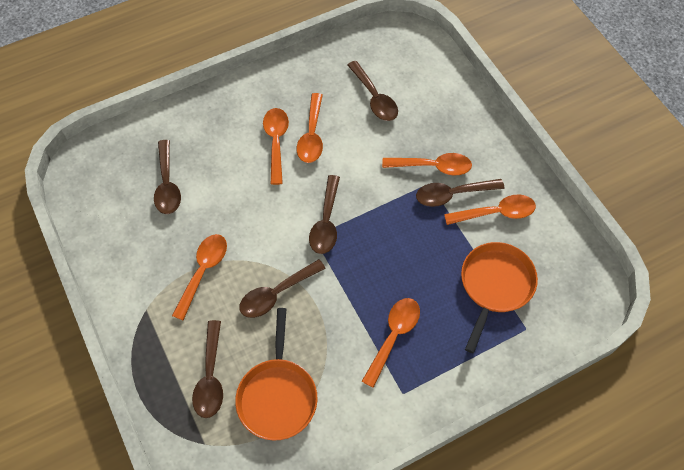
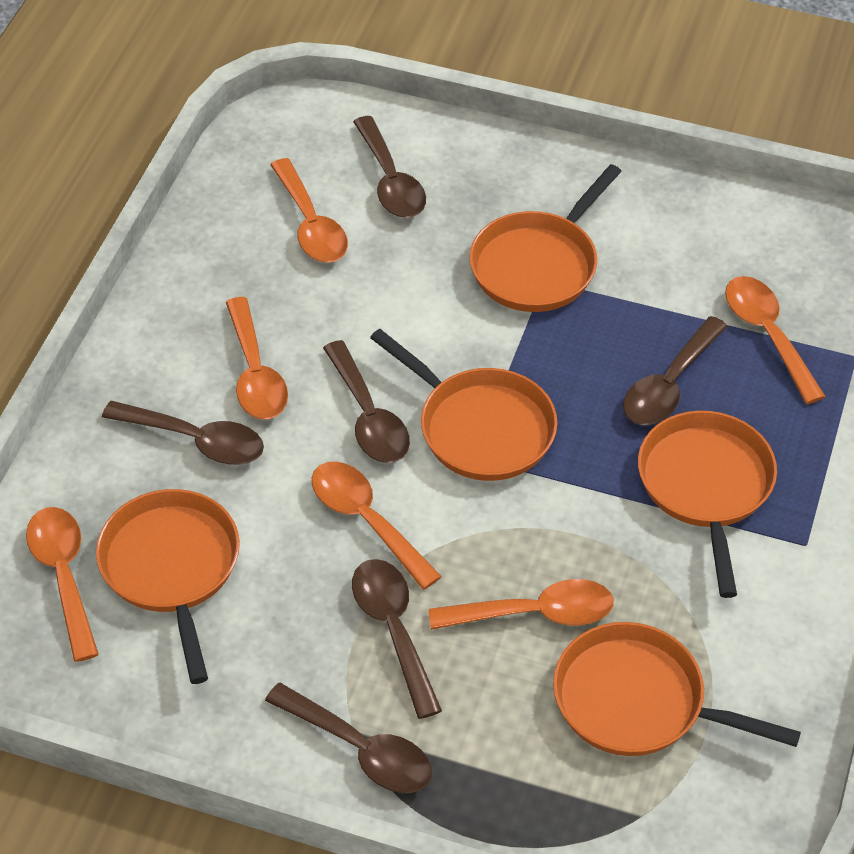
orange pan: 2 -> 5

